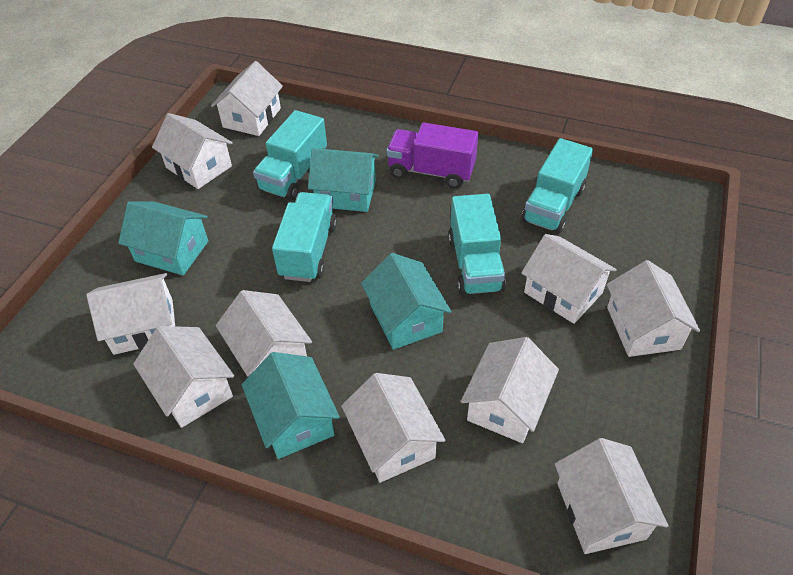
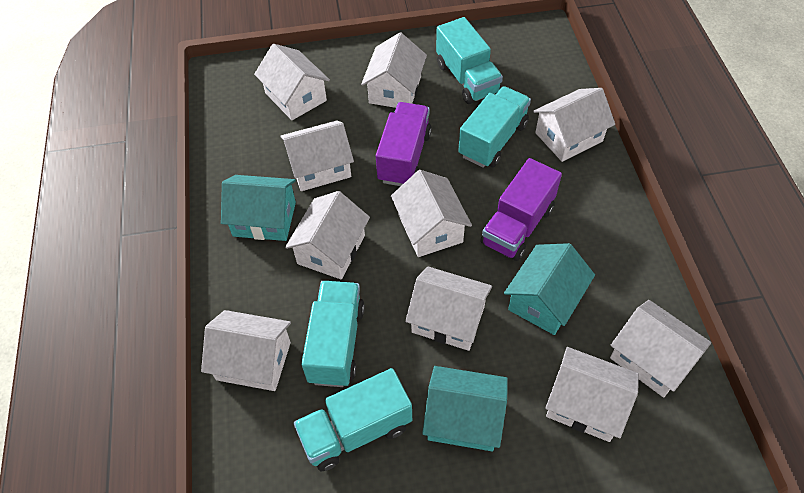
purple truck: 1 -> 2
turquoise house: 4 -> 3

